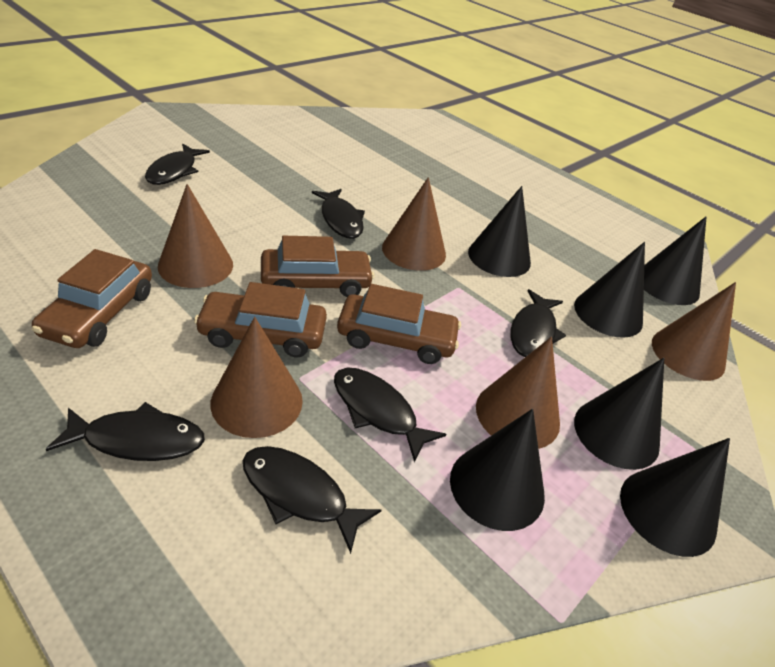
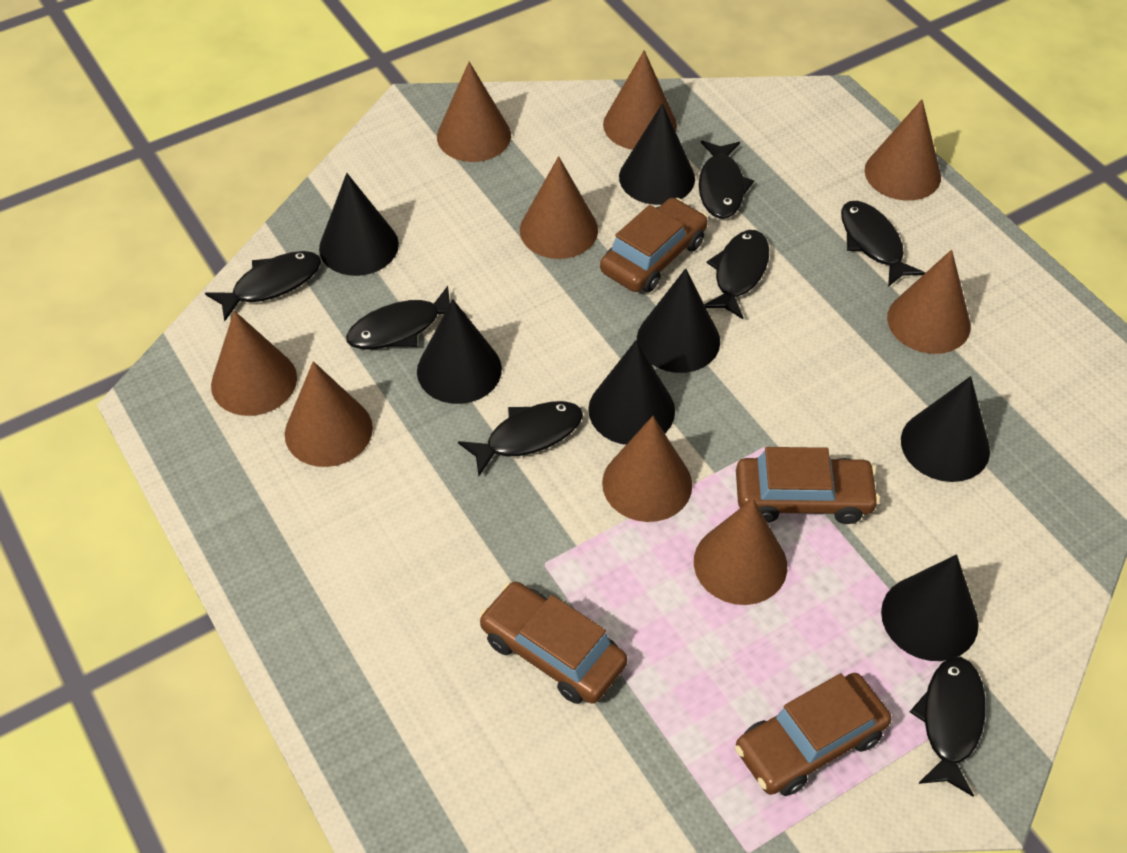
black cone: 6 -> 7
black fish: 6 -> 7
brown cone: 5 -> 9

